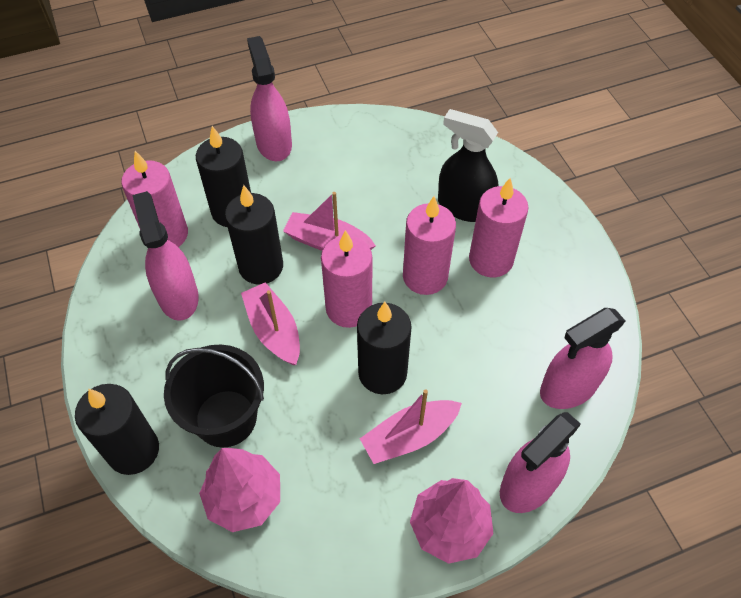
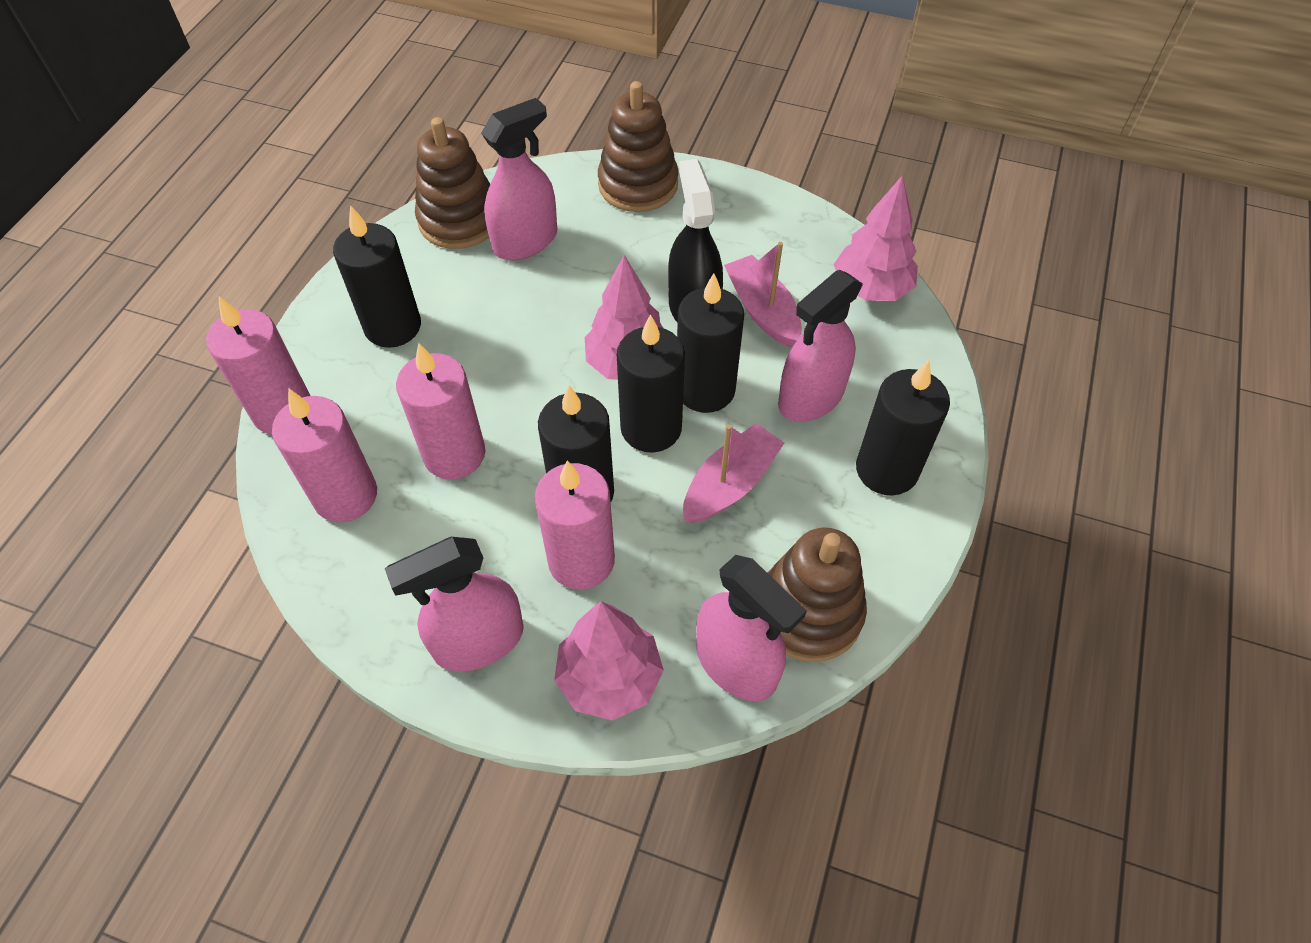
black bucket: 1 -> 0
black candle: 4 -> 5
brown stacking toy: 0 -> 3
pink boat: 3 -> 2
pink tree: 2 -> 3

